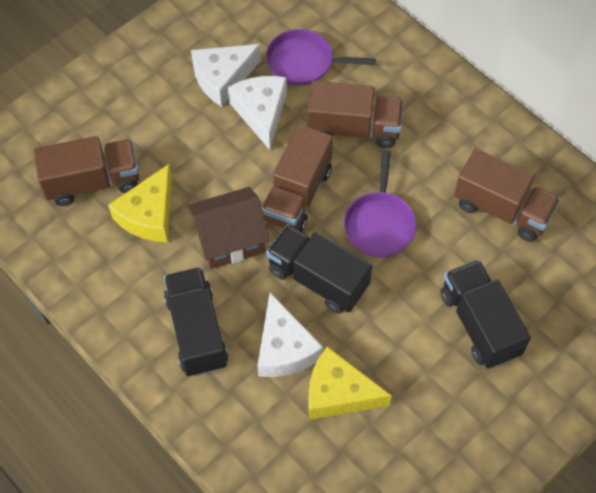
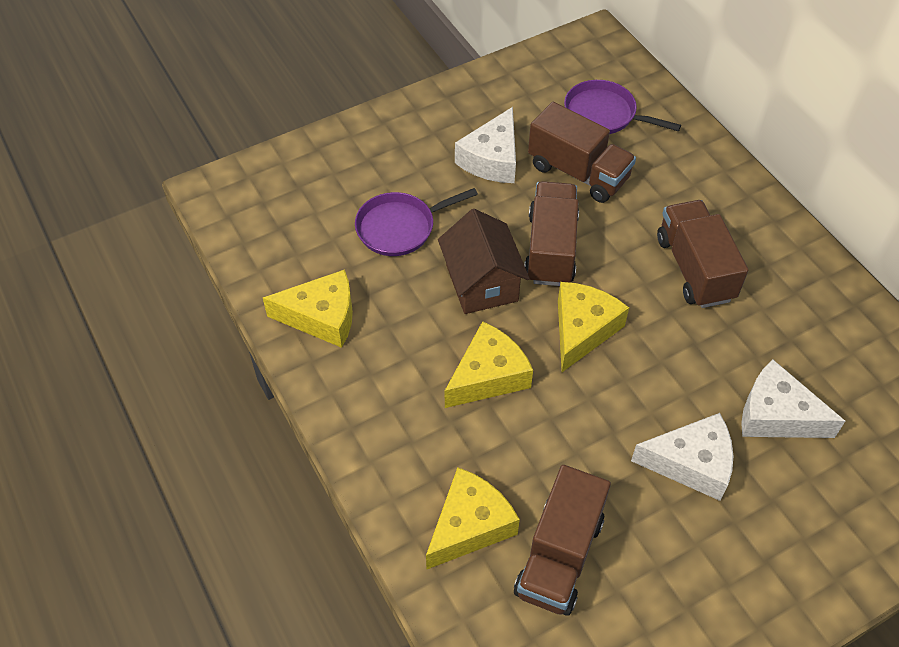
black truck: 3 -> 0
yellow cheese: 2 -> 4

